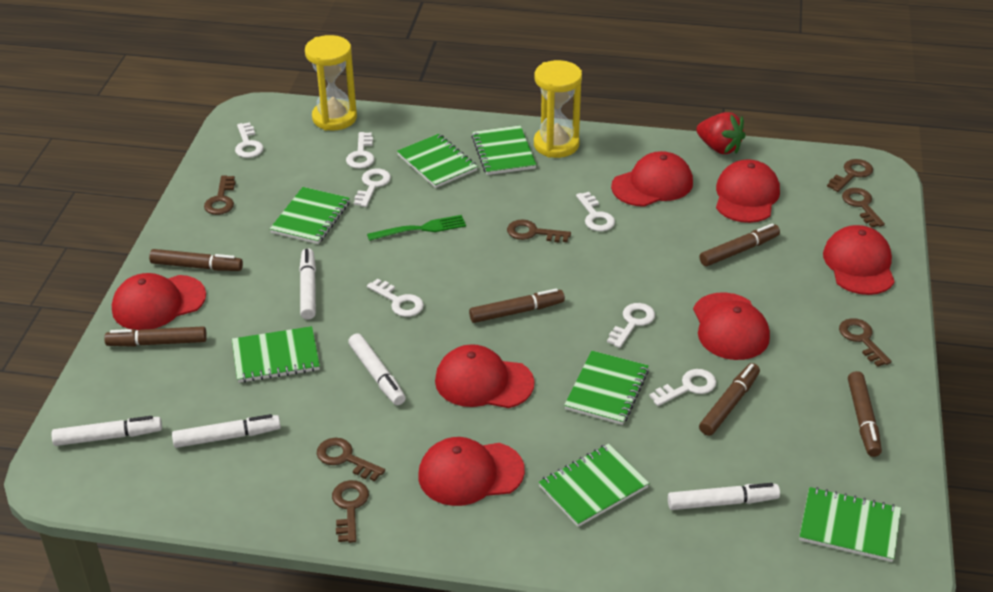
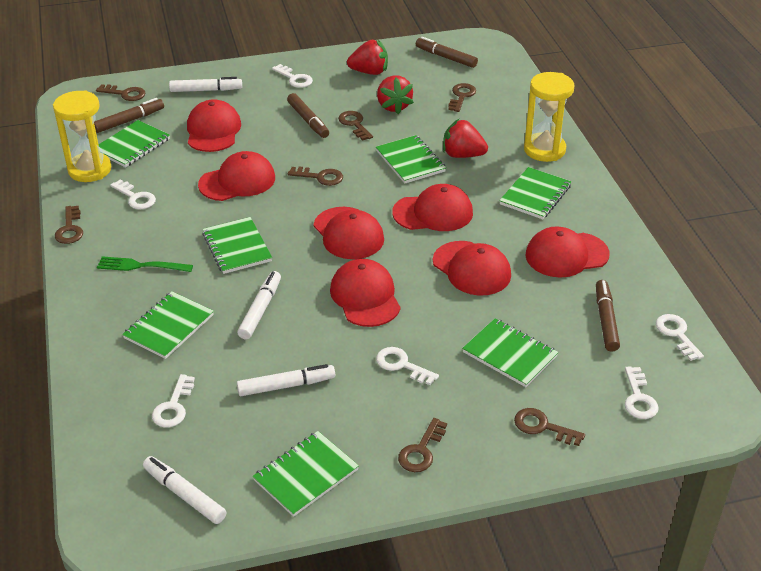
brown marker: 6 -> 4
red strawberry: 1 -> 3
white key: 7 -> 6
white marker: 5 -> 4

